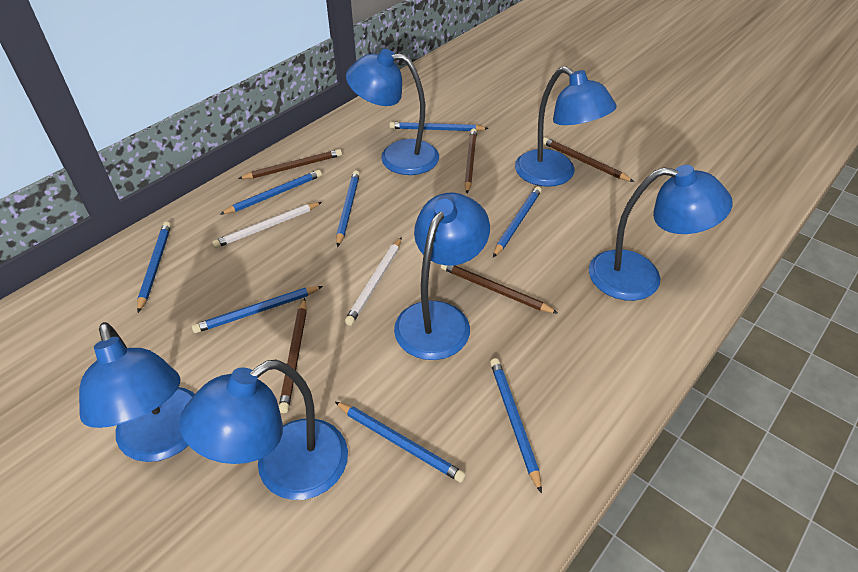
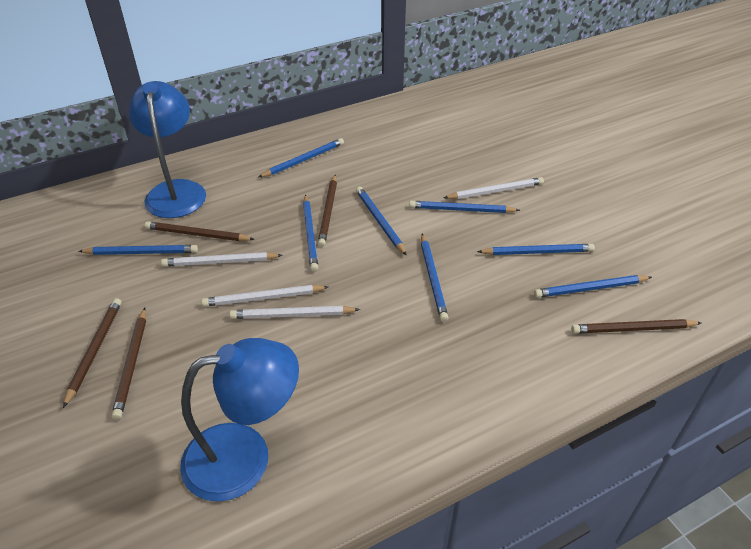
blue lamp: 6 -> 2
white pencil: 2 -> 4

